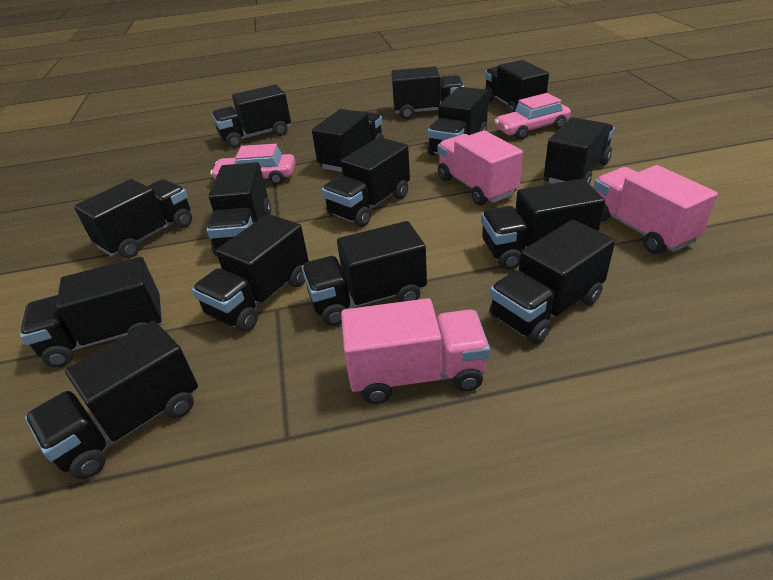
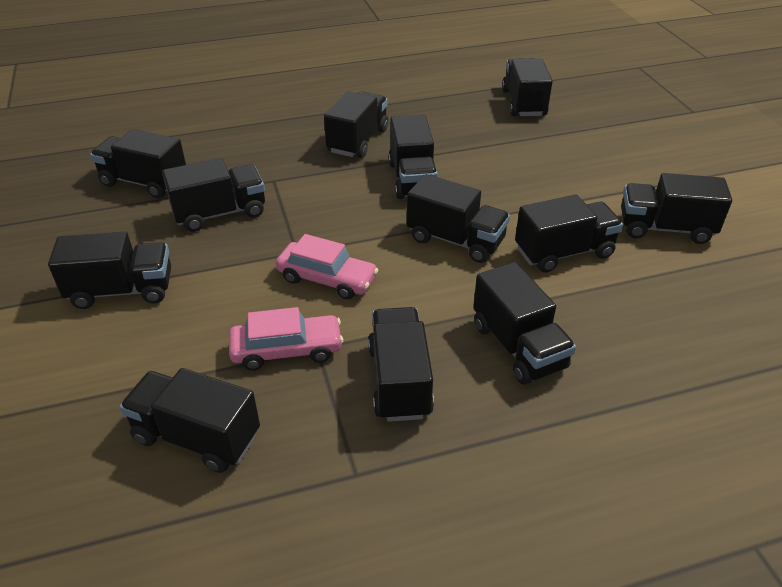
black truck: 15 -> 12
pink truck: 3 -> 0

